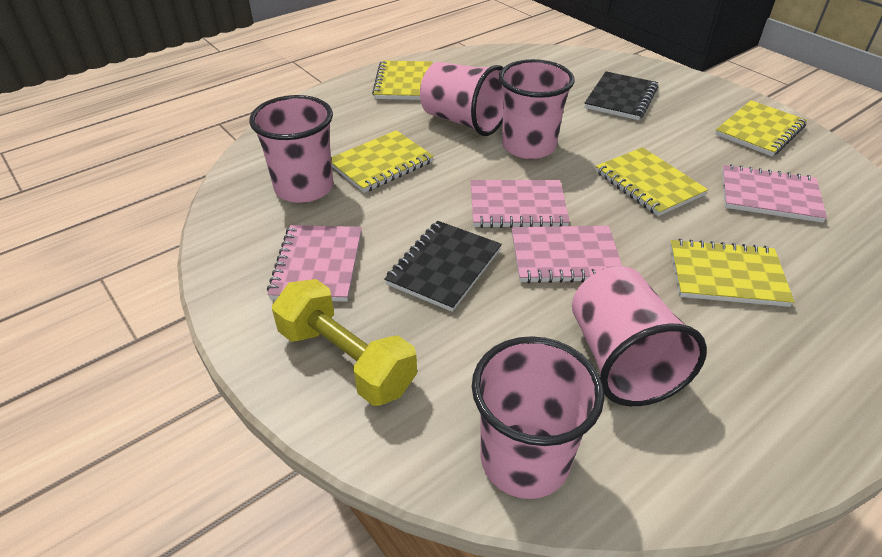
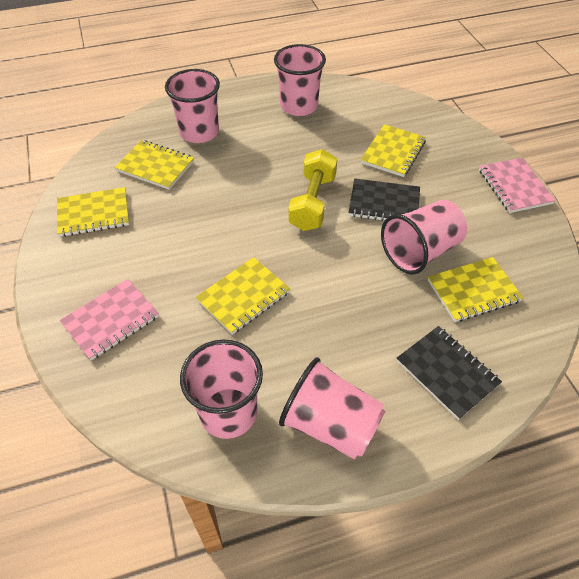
pink notebook: 4 -> 2

